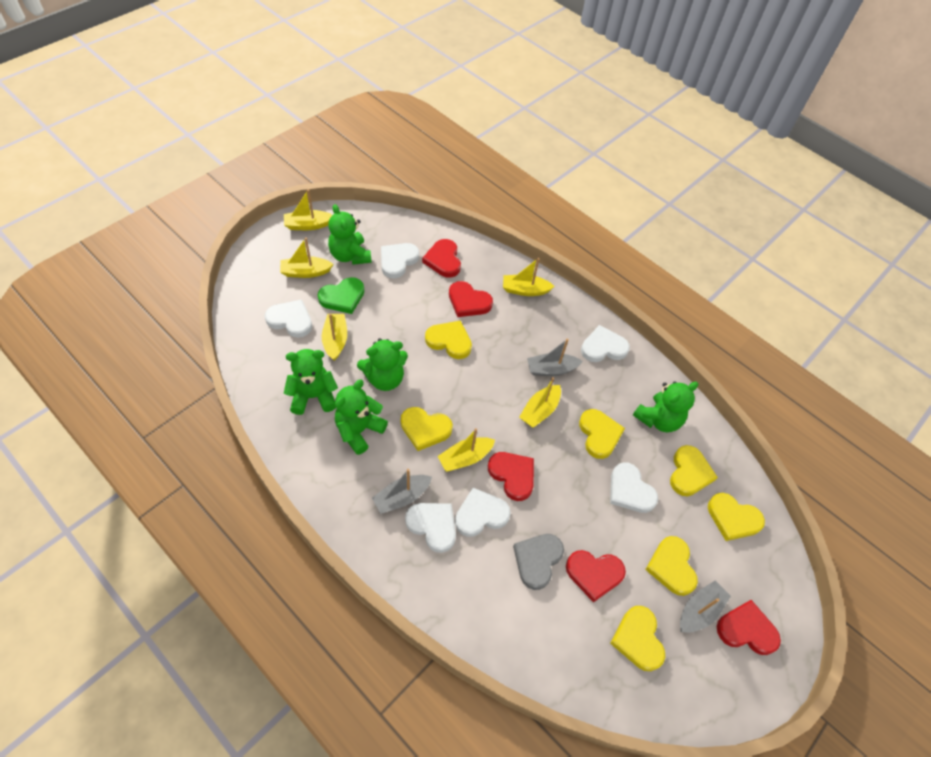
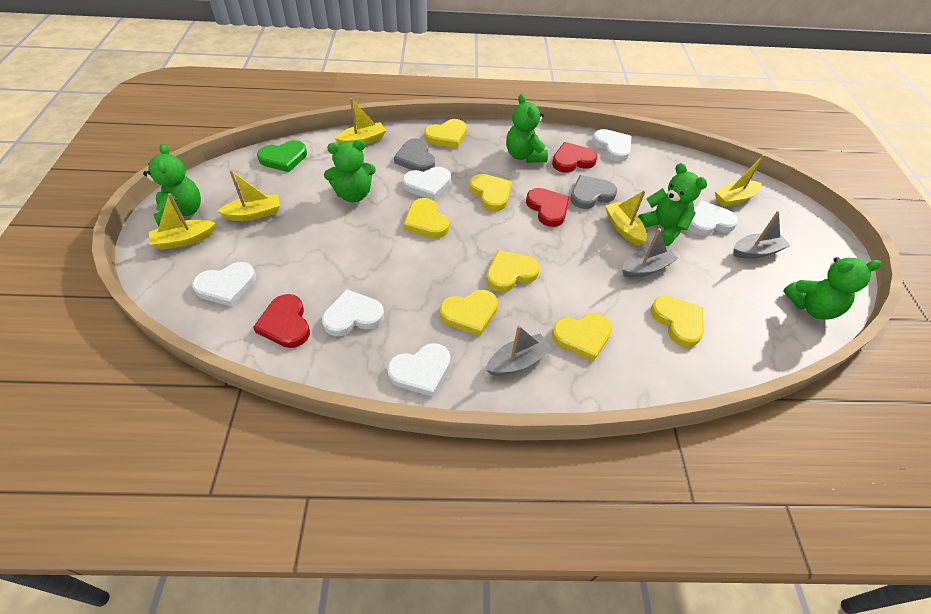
grey heart: 1 -> 2
red heart: 5 -> 3
yellow boat: 6 -> 5

